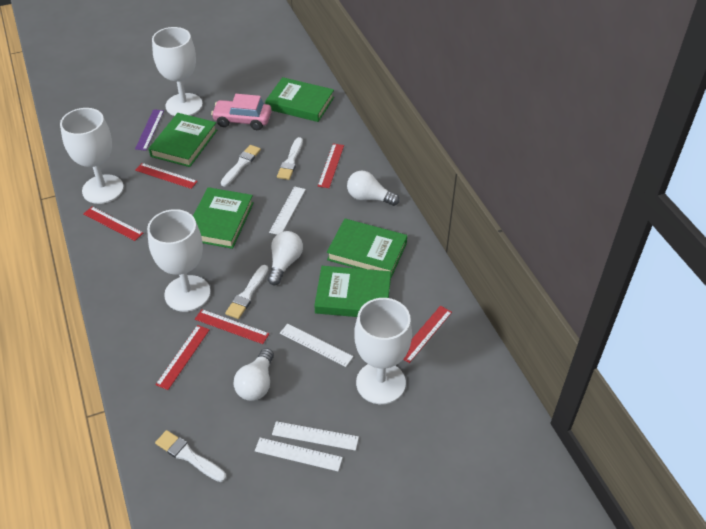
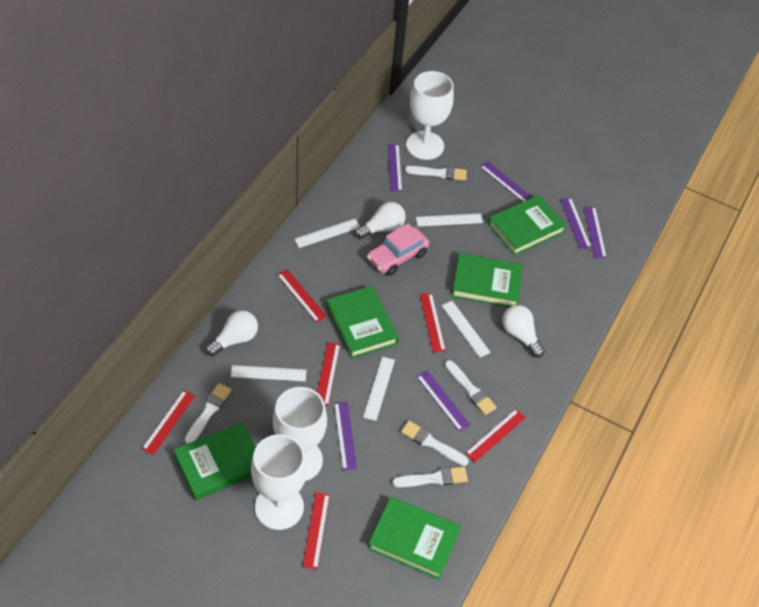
purple ruler: 1 -> 6
white brush: 4 -> 5
white goblet: 4 -> 3
white ruler: 4 -> 5

